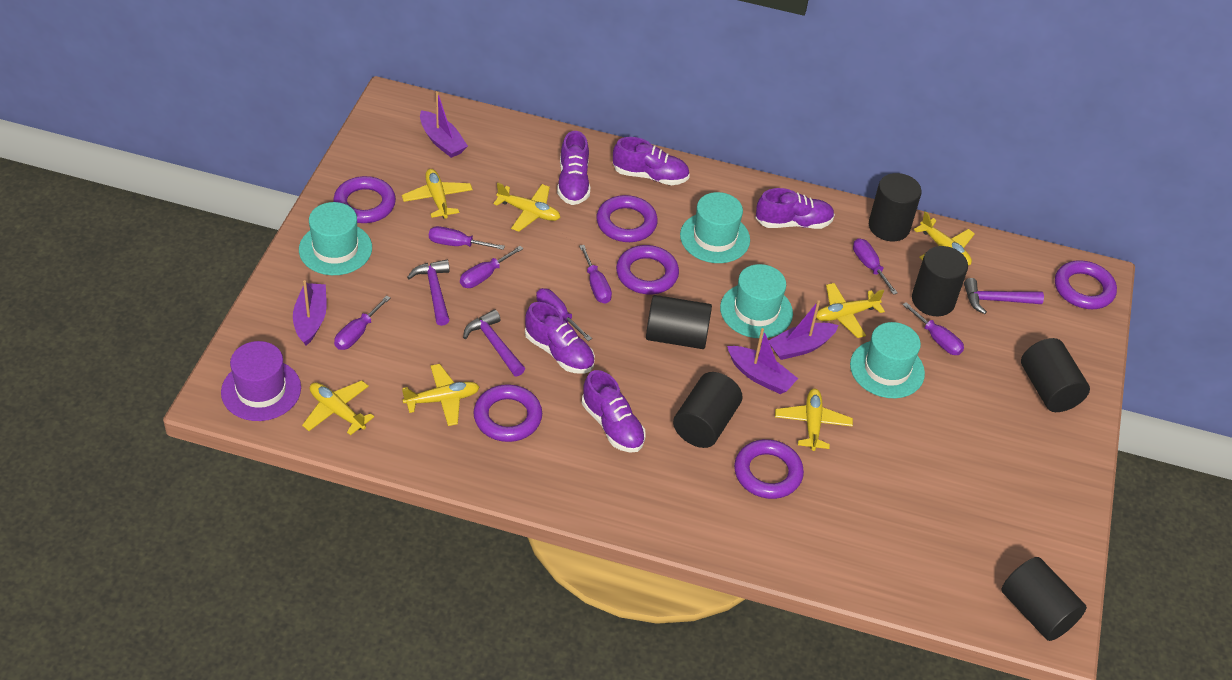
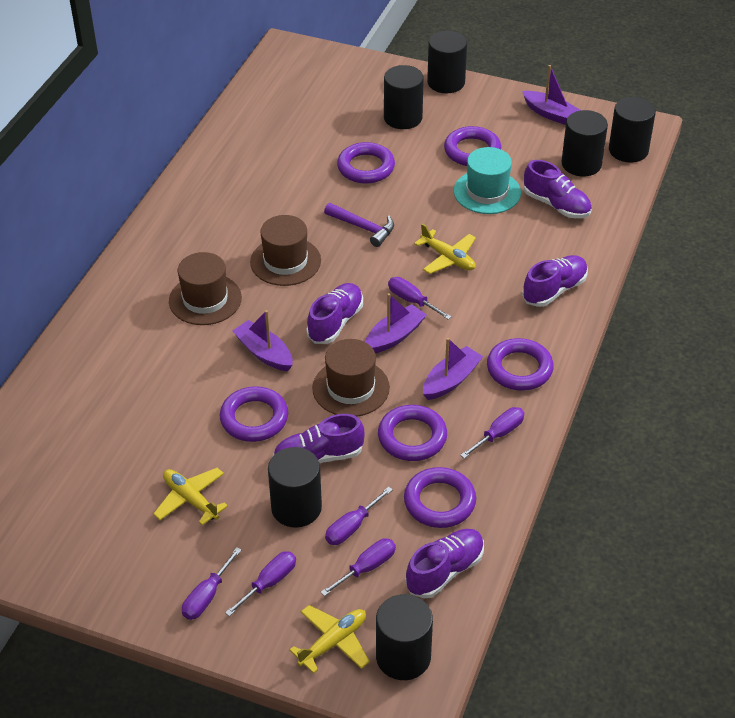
brown hat: 0 -> 3
purple hammer: 3 -> 1
purple hat: 1 -> 0
purple screwdriver: 7 -> 6
turquoise hat: 4 -> 1
yellow plane: 7 -> 3

